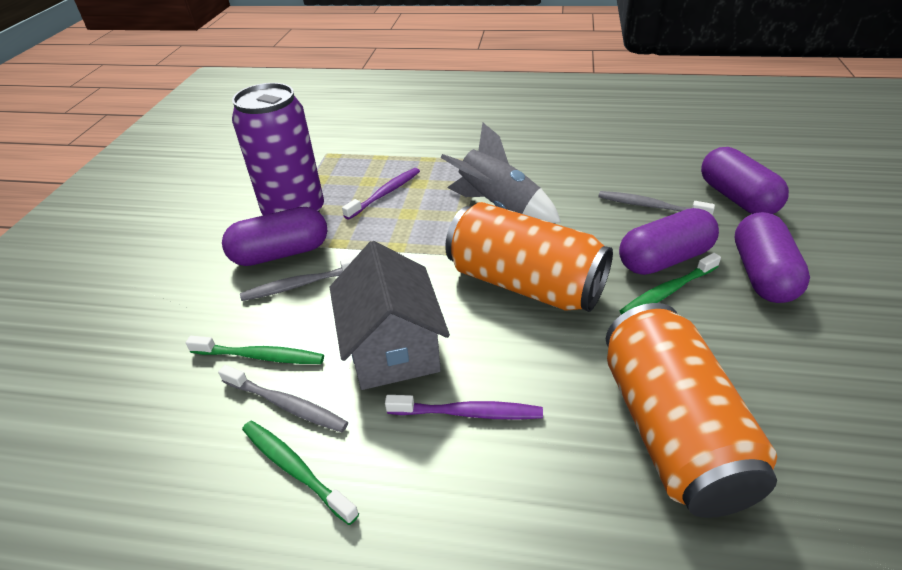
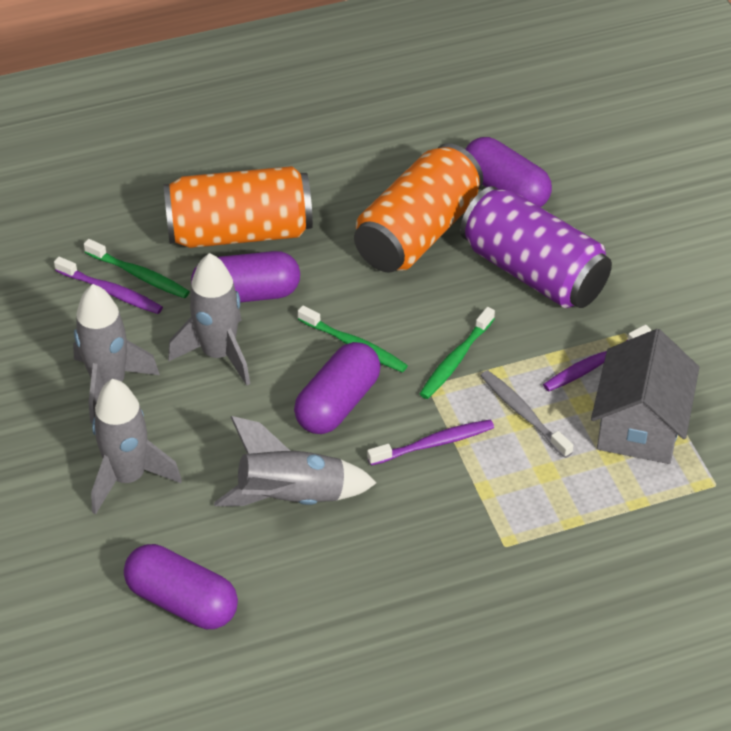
grey rocket: 1 -> 4
grey toothbrush: 3 -> 1
purple toothbrush: 2 -> 3

